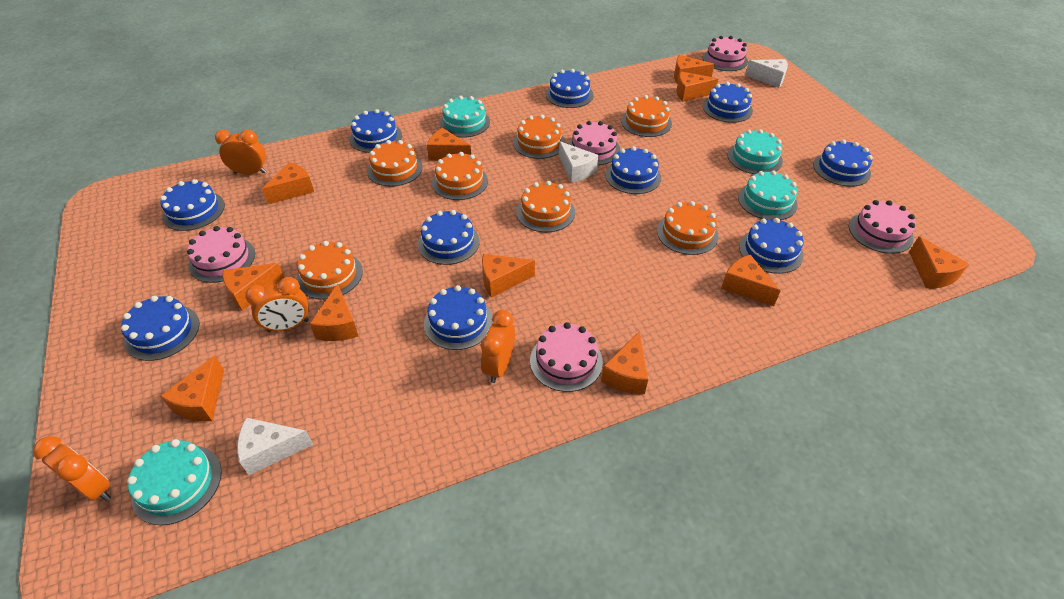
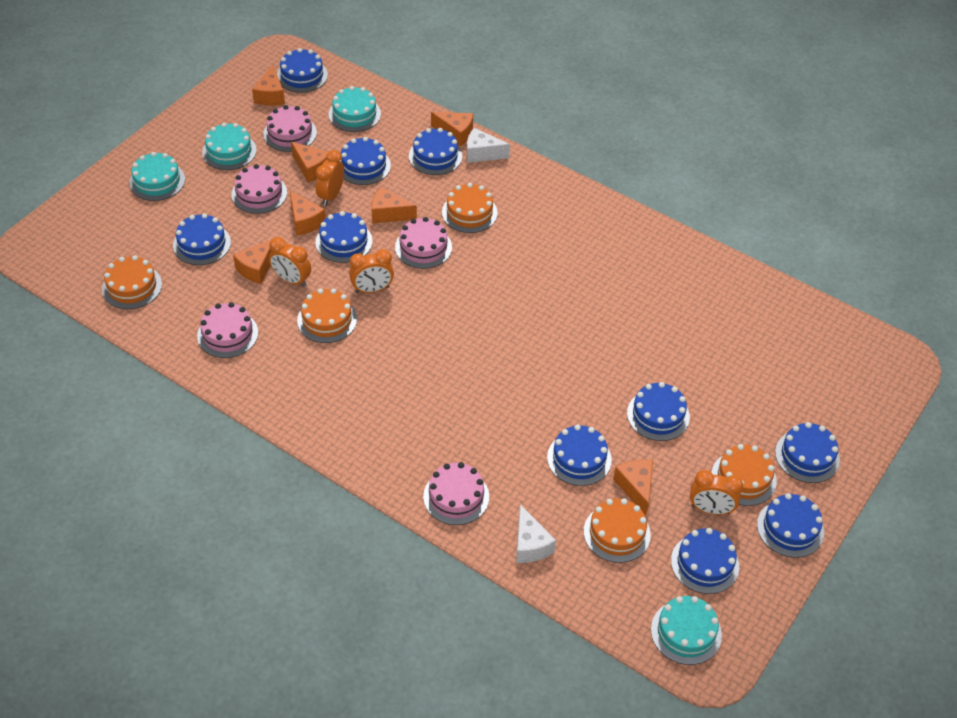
orange cake: 7 -> 5
orange cheese: 11 -> 7
white cheese: 3 -> 2

